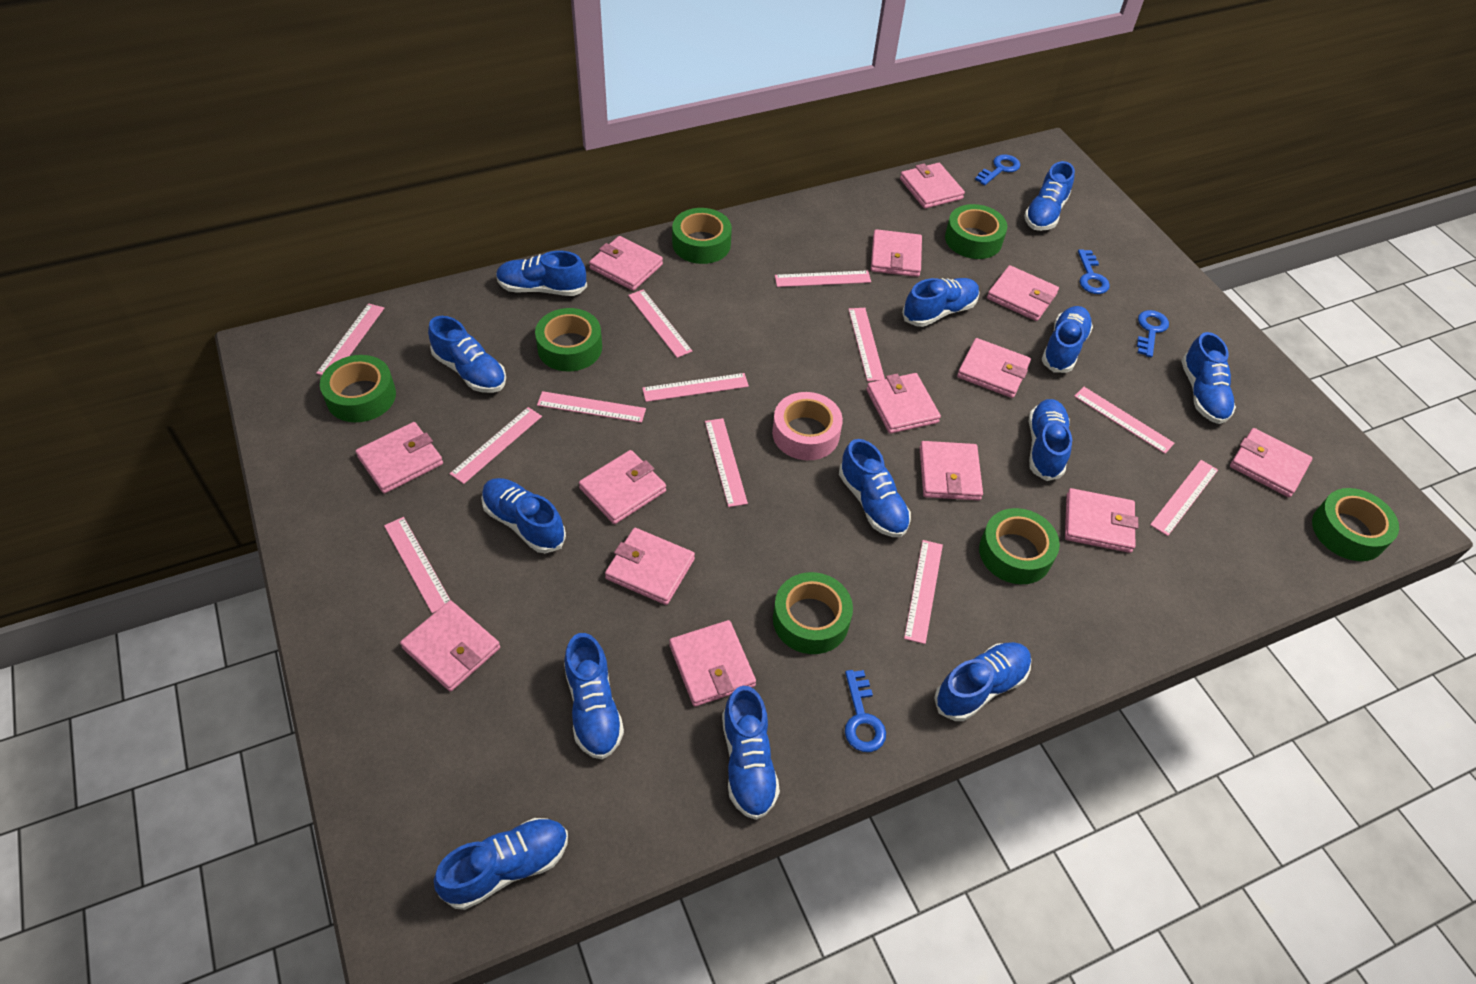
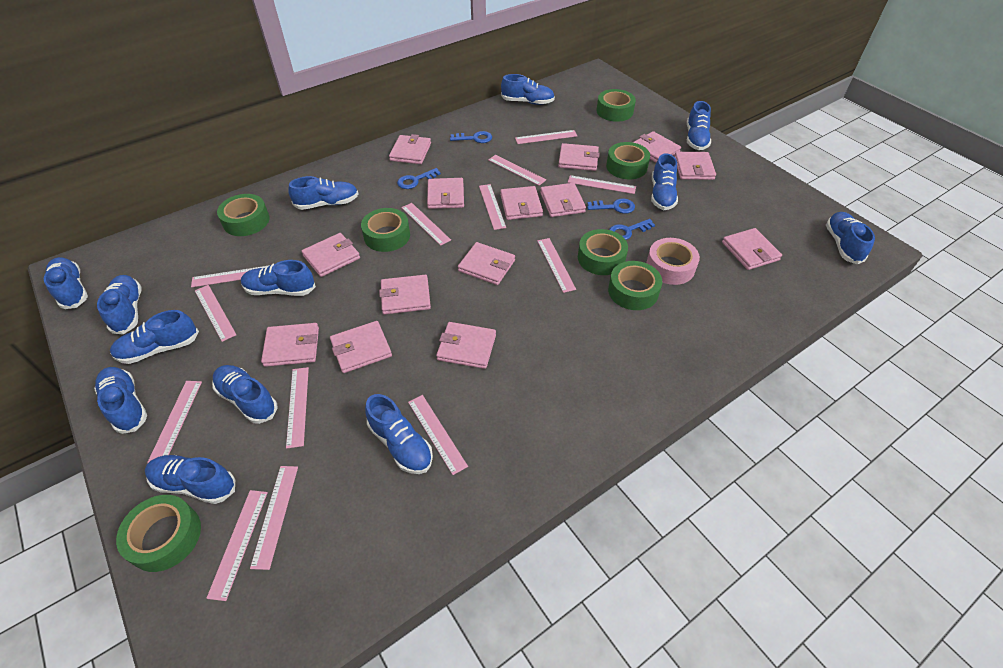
pink ruler: 12 -> 13

